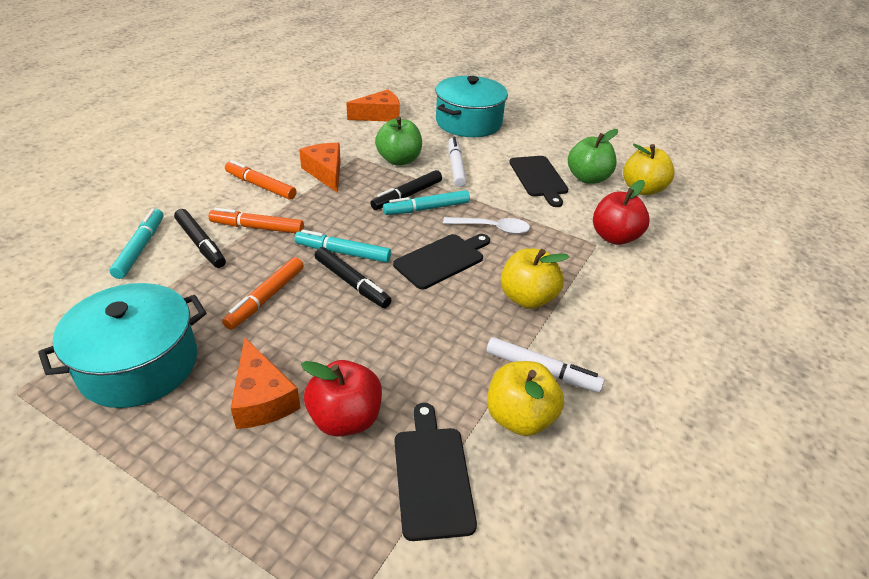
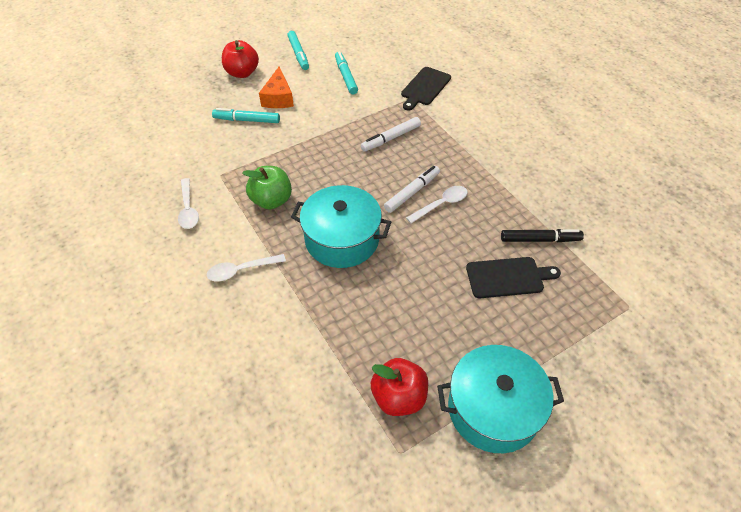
black cutting board: 3 -> 2
black marker: 3 -> 1
green apple: 2 -> 1
orange cheese: 3 -> 1
orange marker: 3 -> 0
white spoon: 1 -> 3
yellow apple: 3 -> 0

